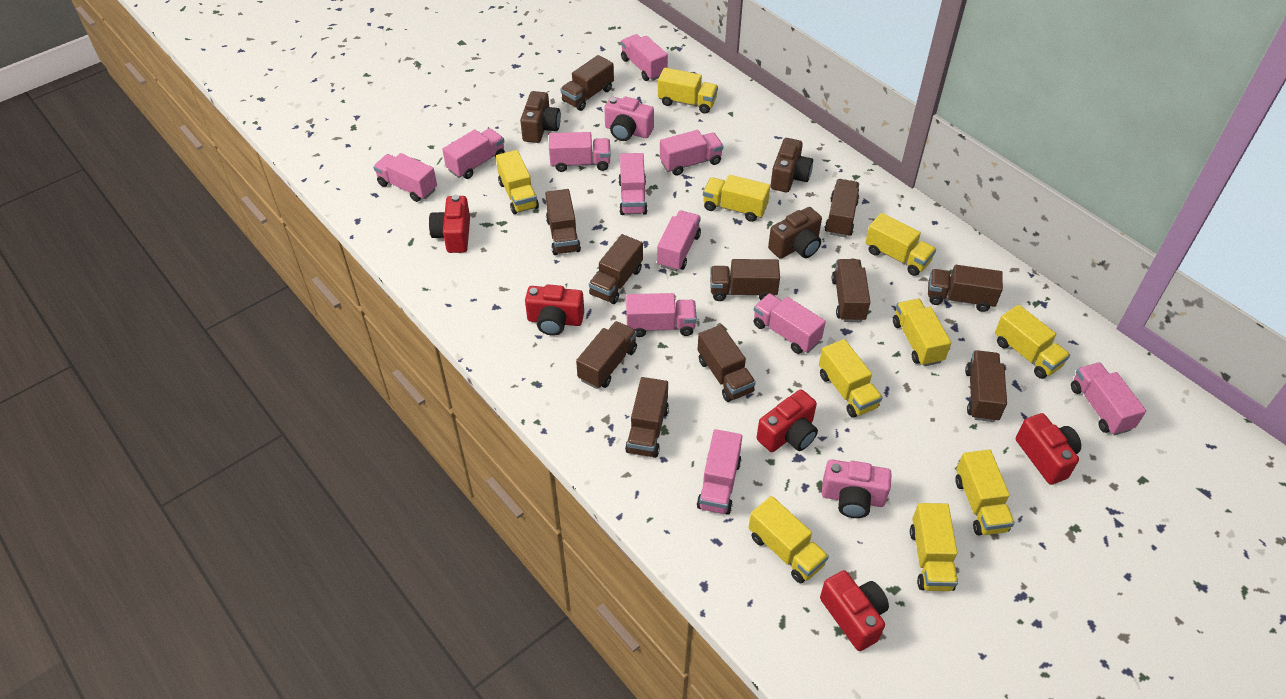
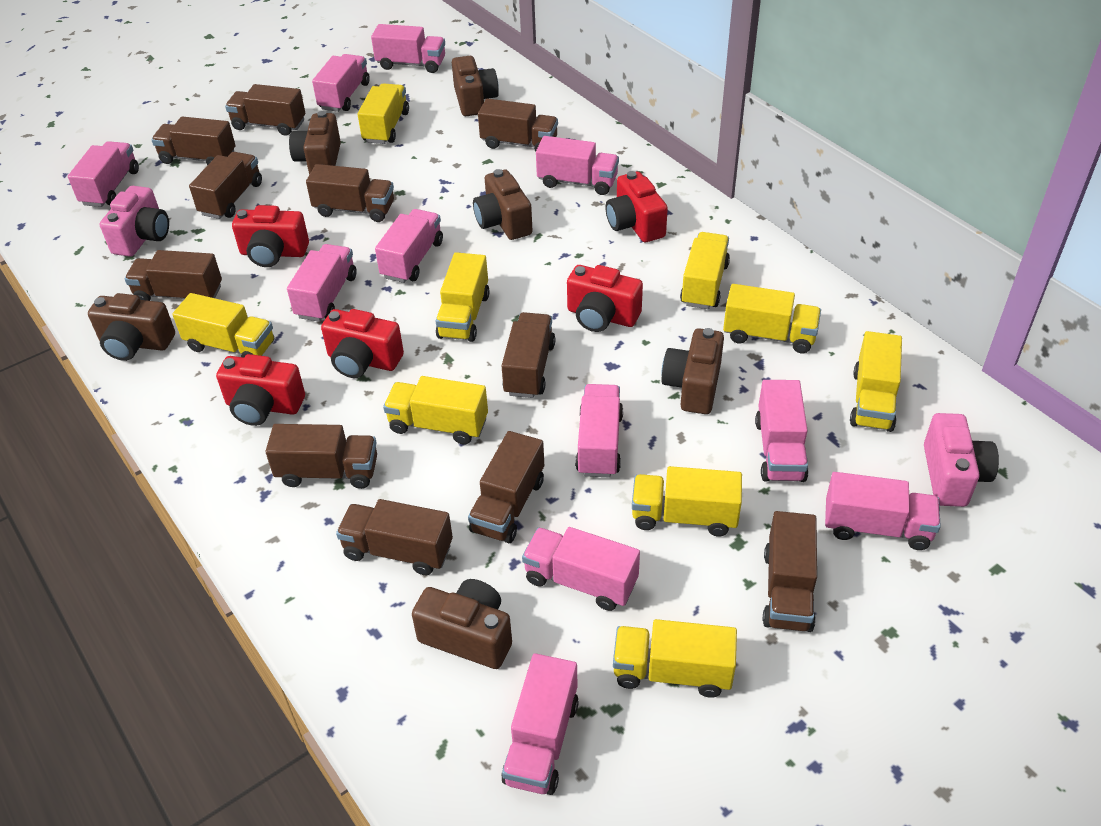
brown camera: 3 -> 6
yellow truck: 10 -> 9

